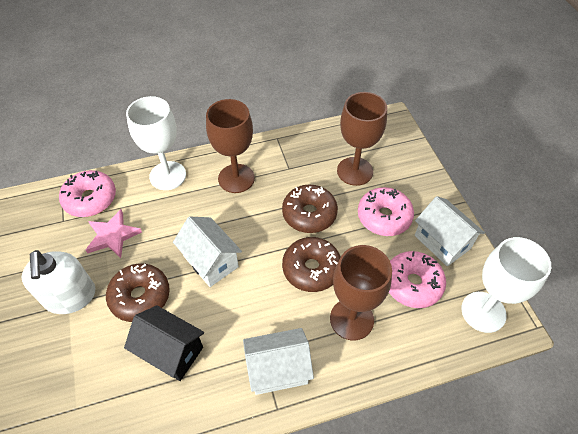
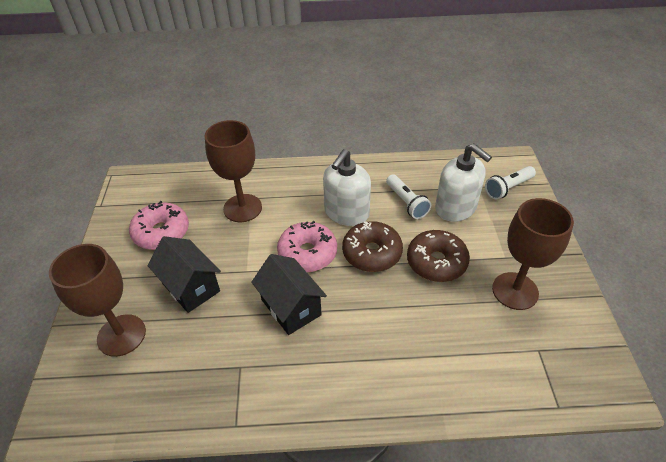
black house: 1 -> 2
brown donut: 3 -> 2
pink donut: 3 -> 2
pink star: 1 -> 0
white flashlight: 0 -> 2
white goblet: 2 -> 0
white house: 3 -> 0
white soap dispenser: 1 -> 2

